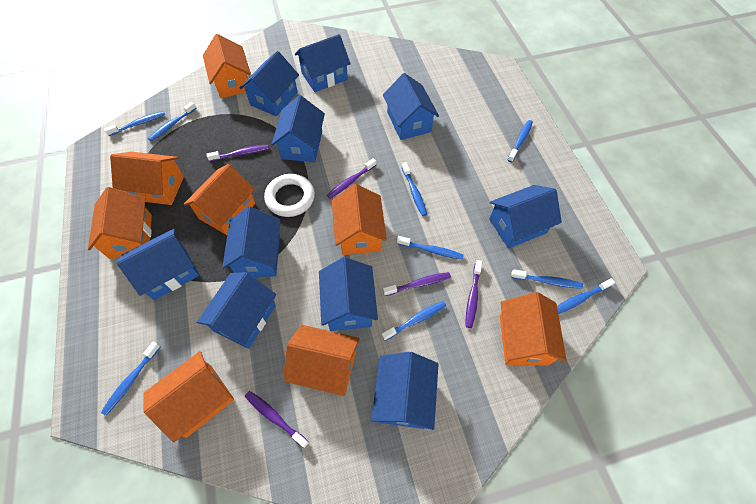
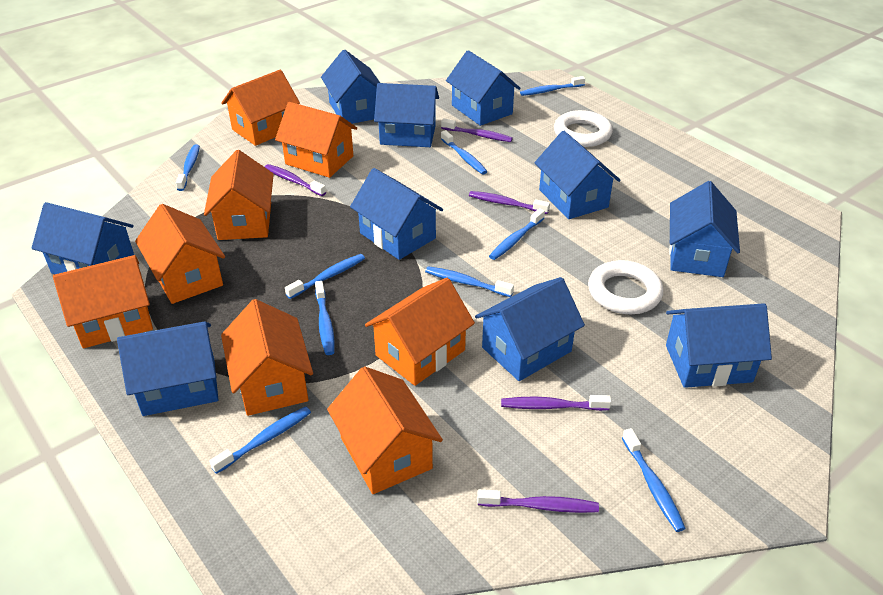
white ring: 1 -> 2

